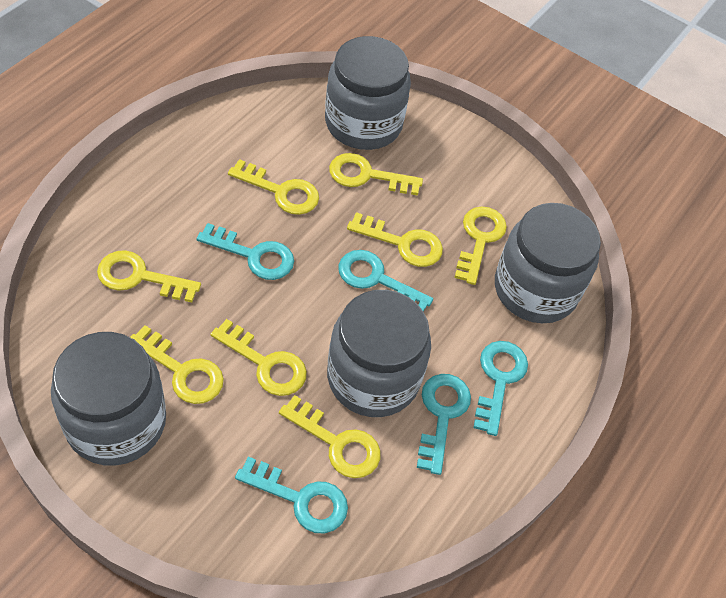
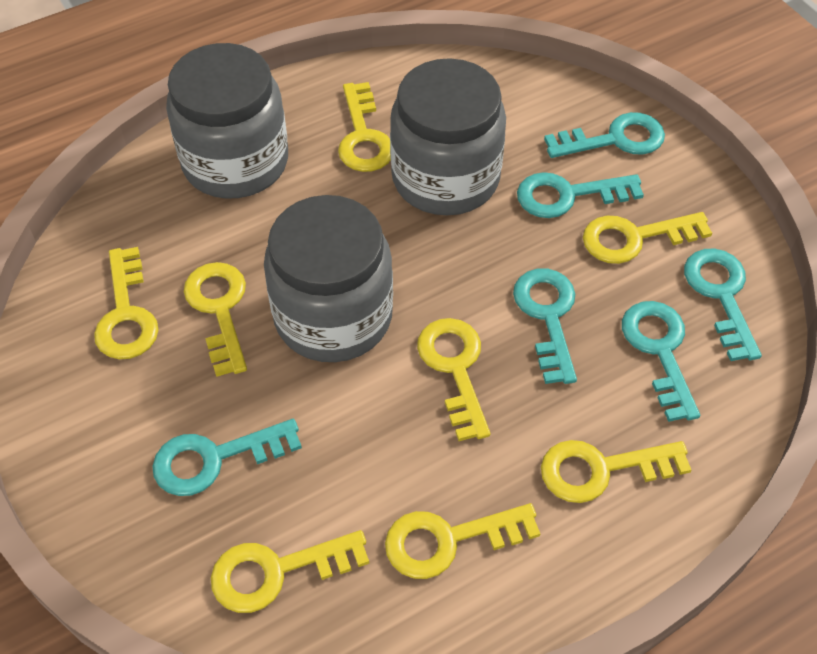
grey jar: 4 -> 3
turquoise key: 5 -> 6

